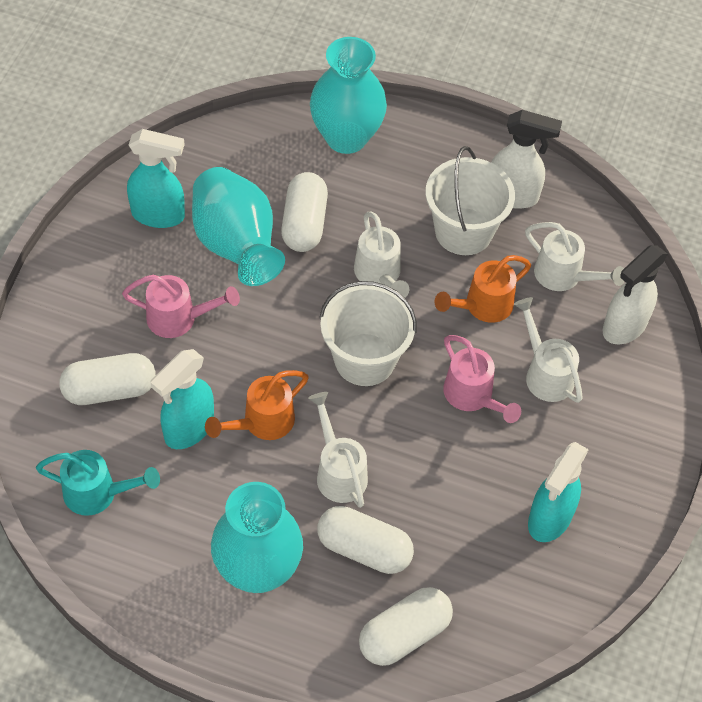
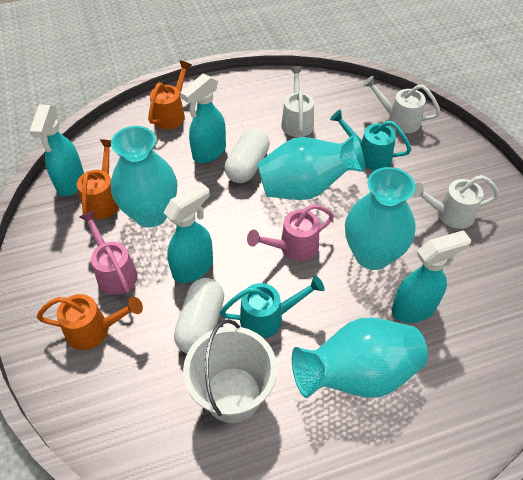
orange watering can: 2 -> 3
turquoise spray bottle: 3 -> 4
turquoise vase: 3 -> 4
turquoise watering can: 1 -> 2
white bucket: 2 -> 1
white capsule: 4 -> 2
white spray bottle: 2 -> 0
white watering can: 4 -> 3

